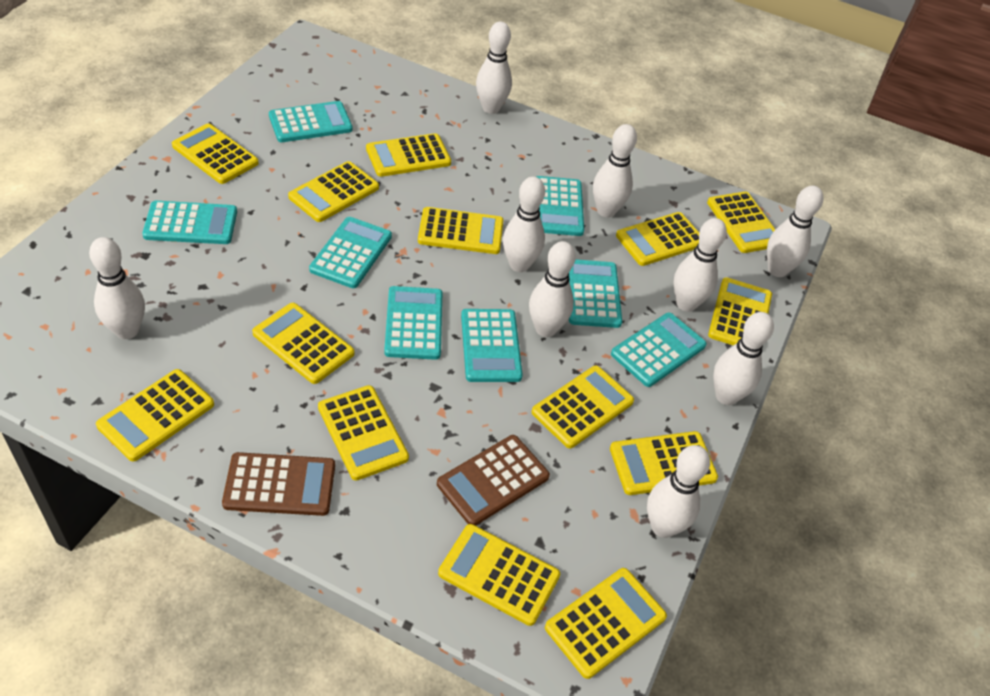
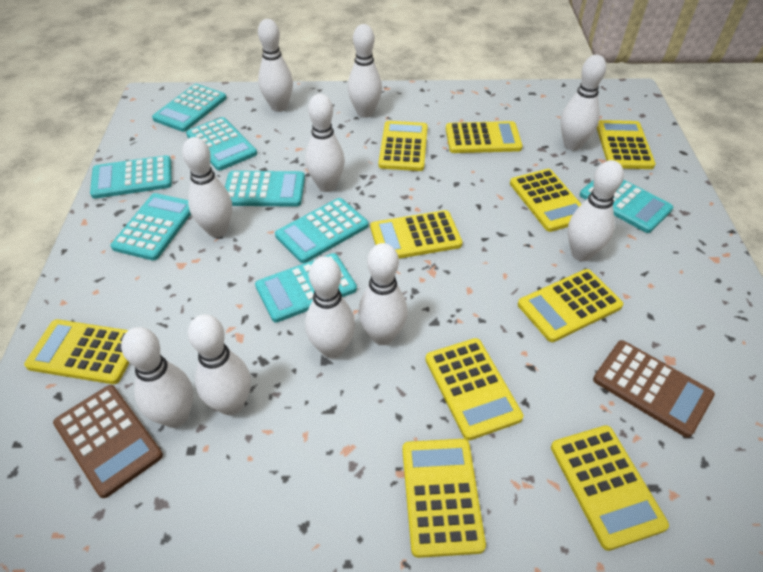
white bowling pin: 9 -> 10
yellow calculator: 14 -> 10

